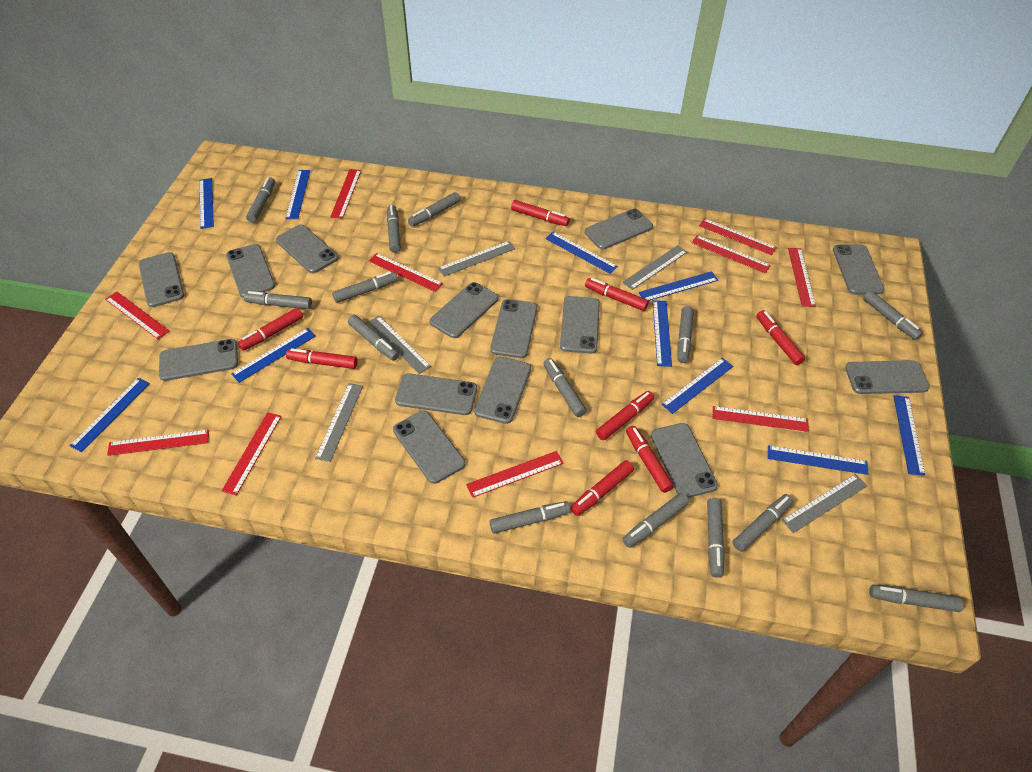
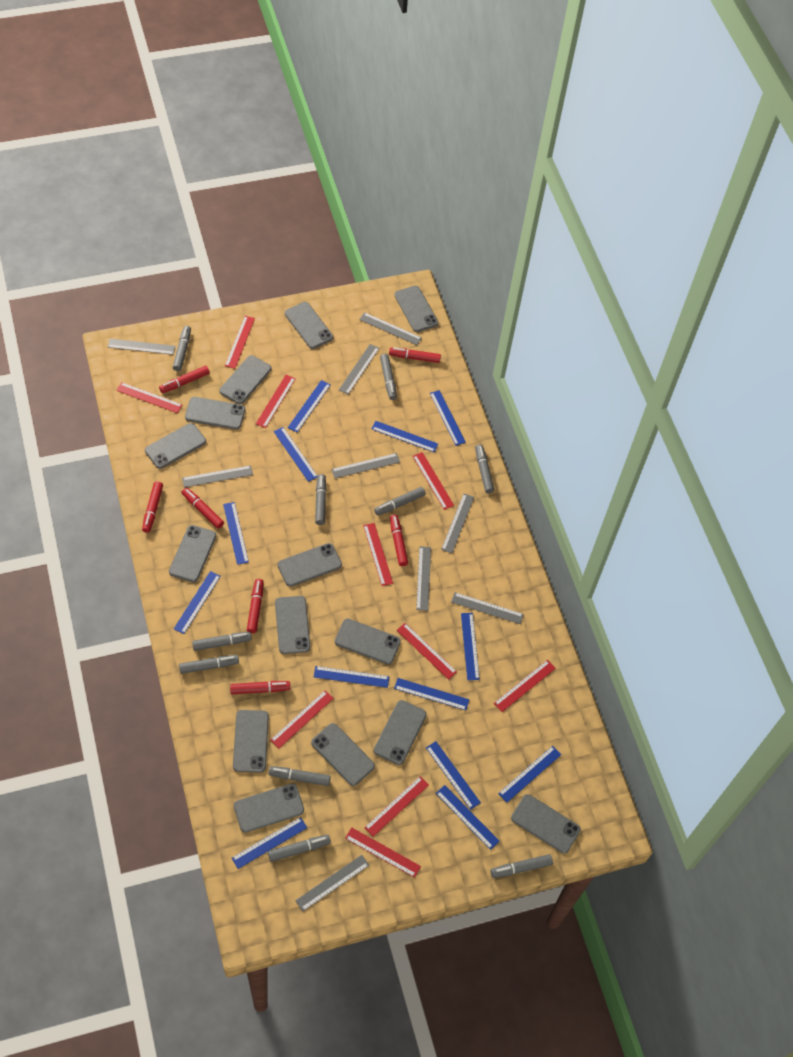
blue ruler: 10 -> 13
grey marker: 14 -> 10
grey ruler: 5 -> 9
red marker: 8 -> 7

